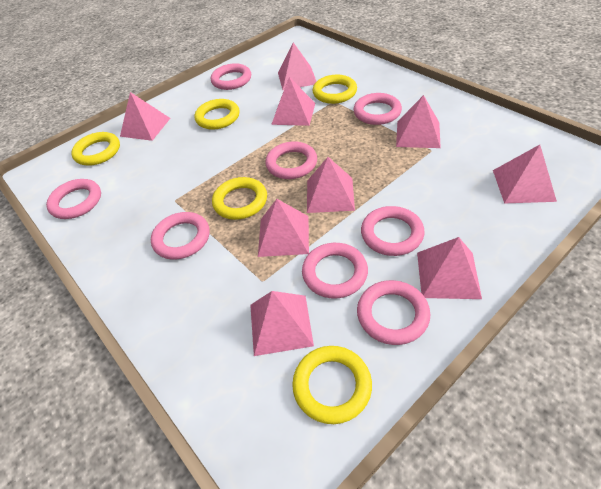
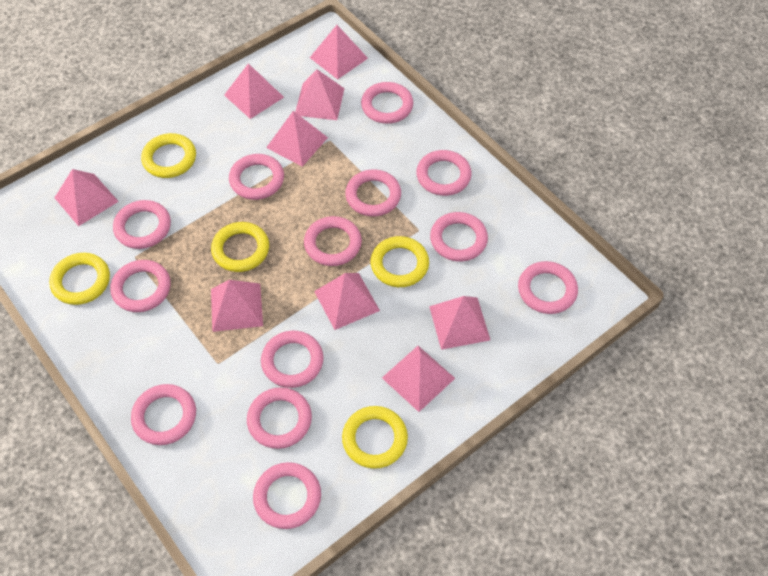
pink ring: 8 -> 13

